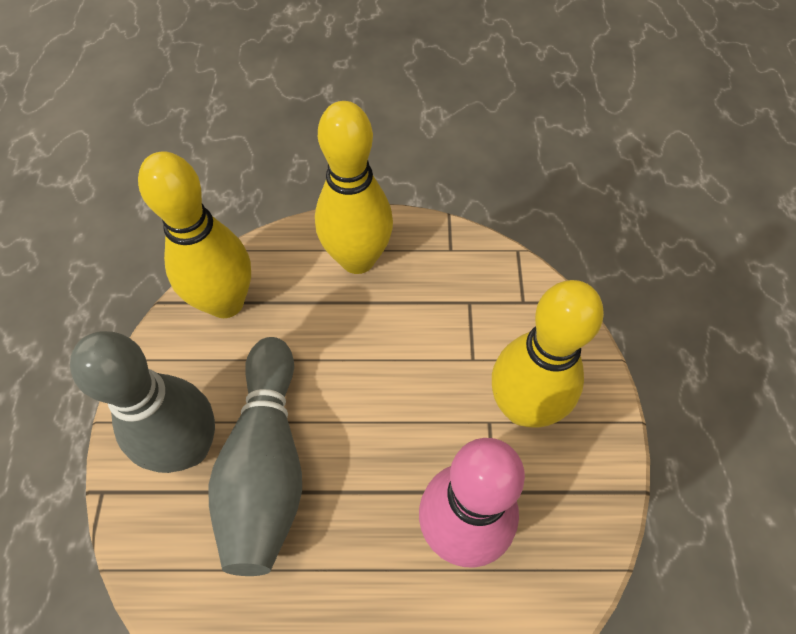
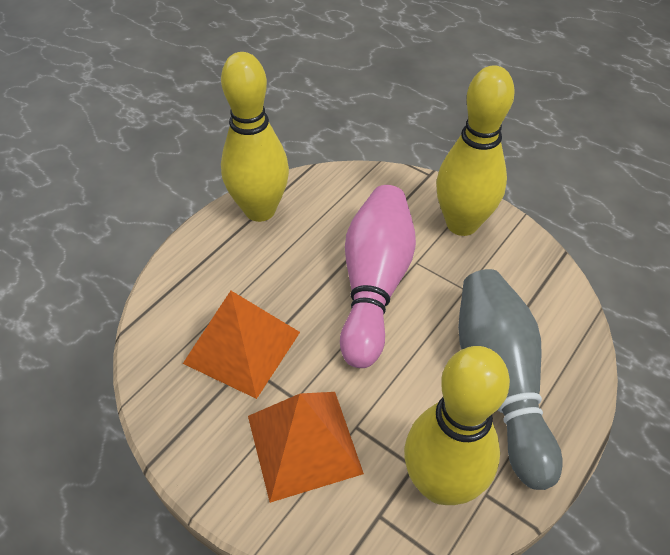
grey bowling pin: 2 -> 1
orange pyramid: 0 -> 2

